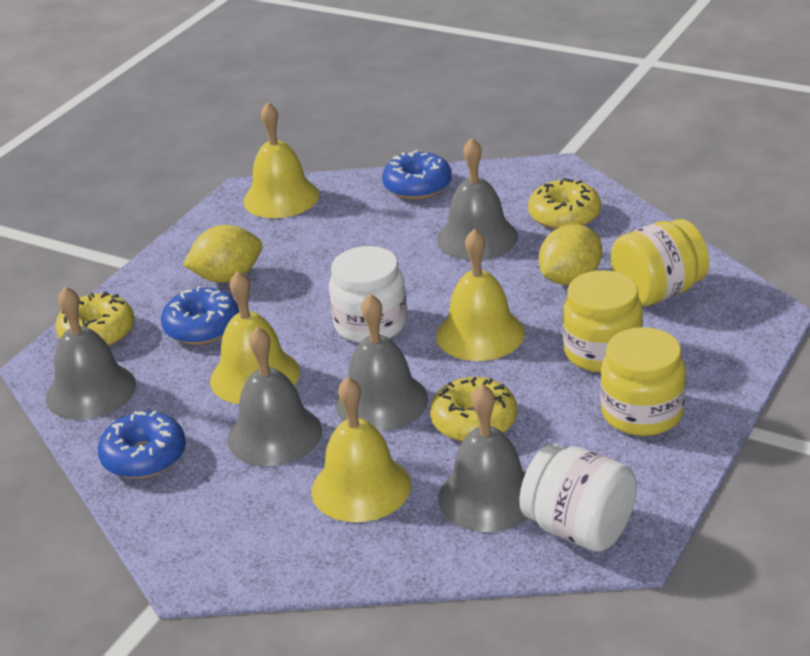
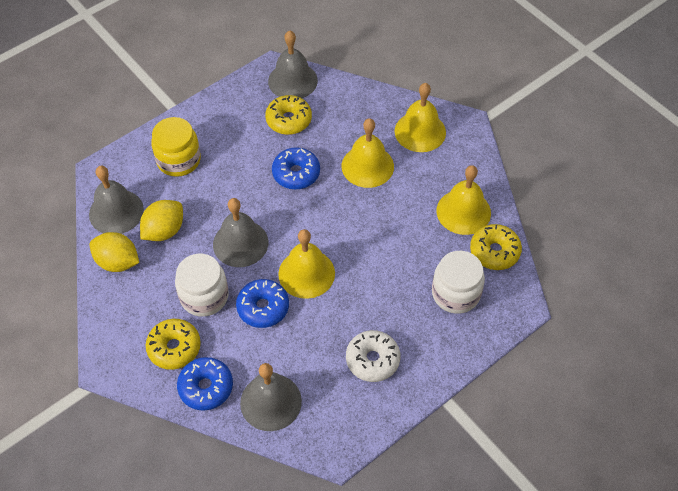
grey bell: 5 -> 4
white donut: 0 -> 1
yellow jar: 3 -> 1

